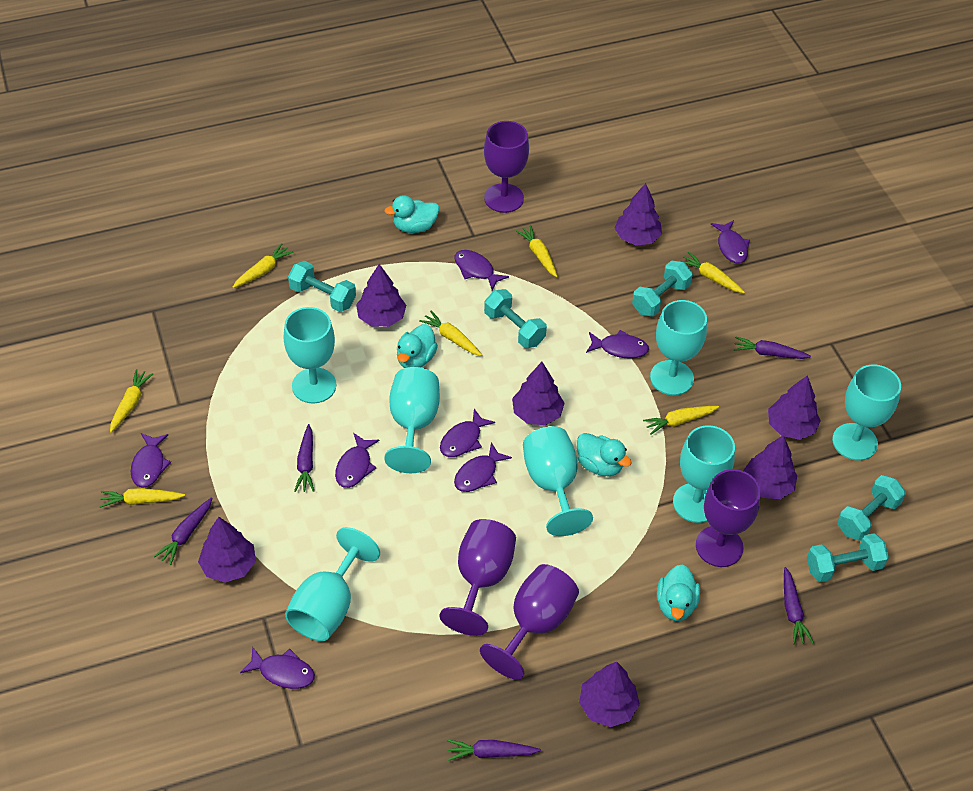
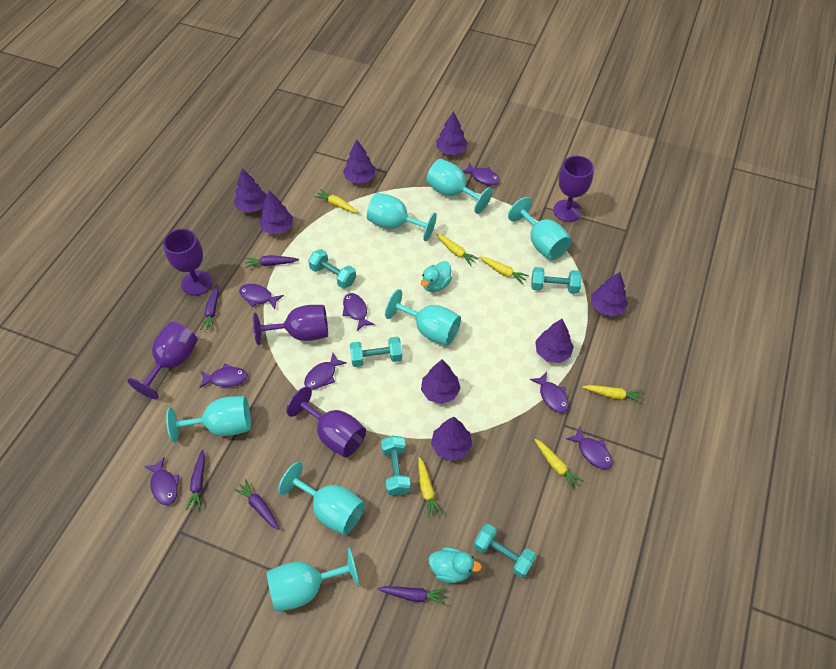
purple goblet: 4 -> 5
purple tree: 7 -> 8
turquoise duck: 4 -> 2
yellow carrot: 7 -> 6

